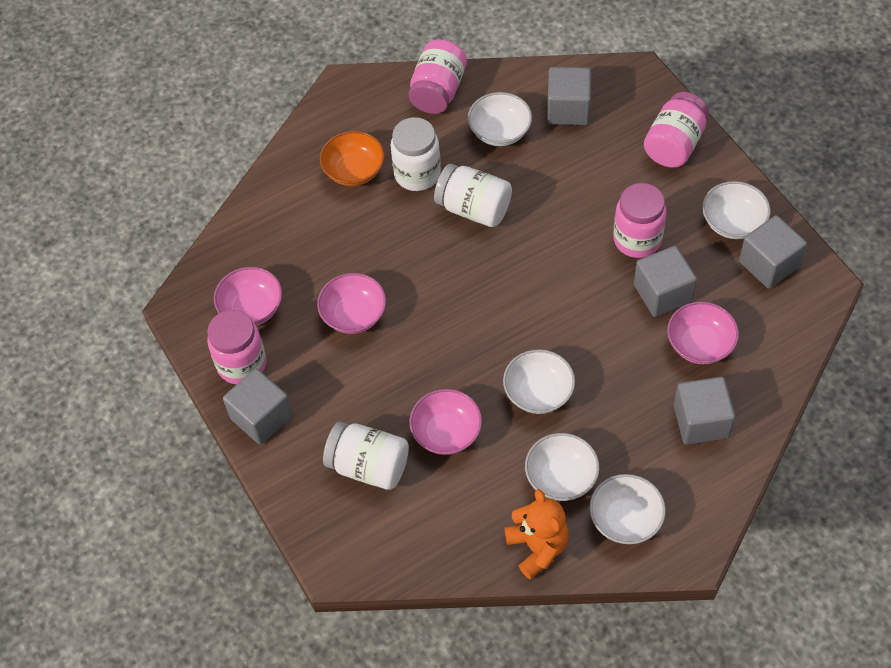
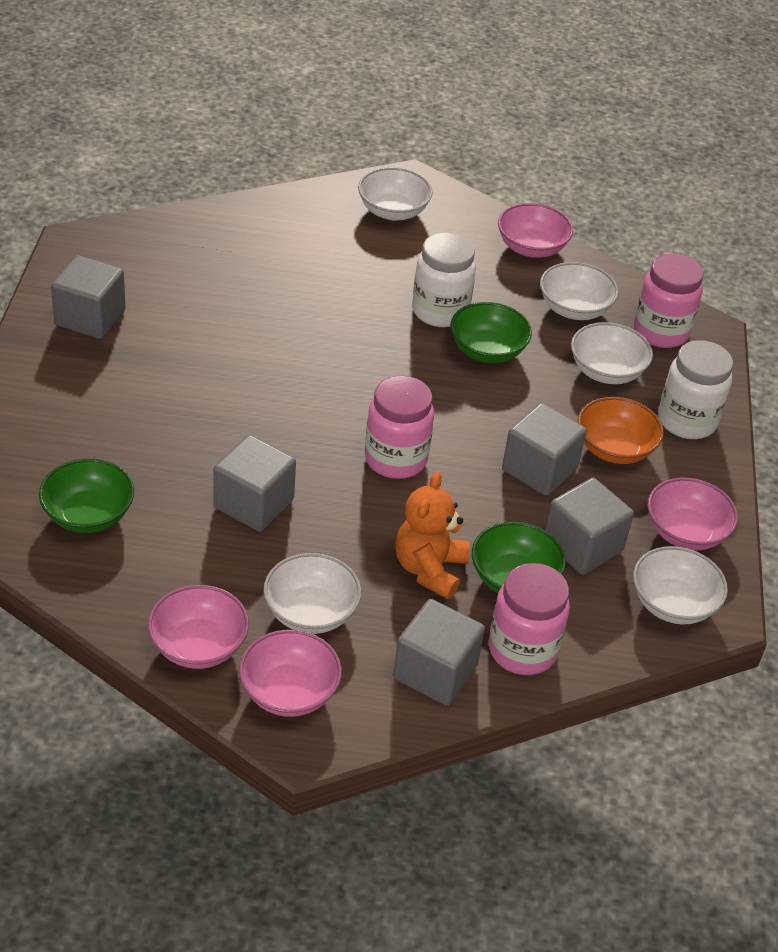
green bowl: 0 -> 3
pink jar: 4 -> 3
white jar: 3 -> 2

